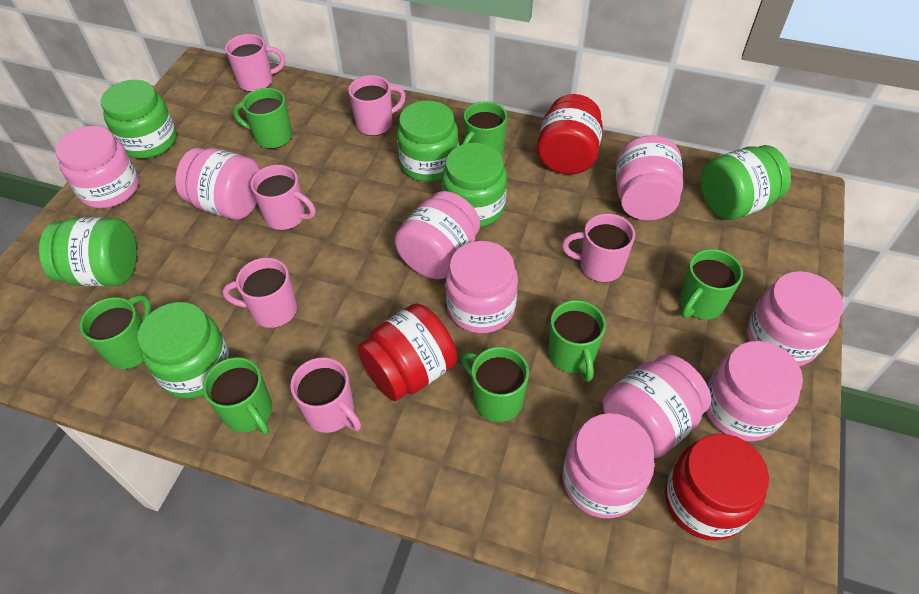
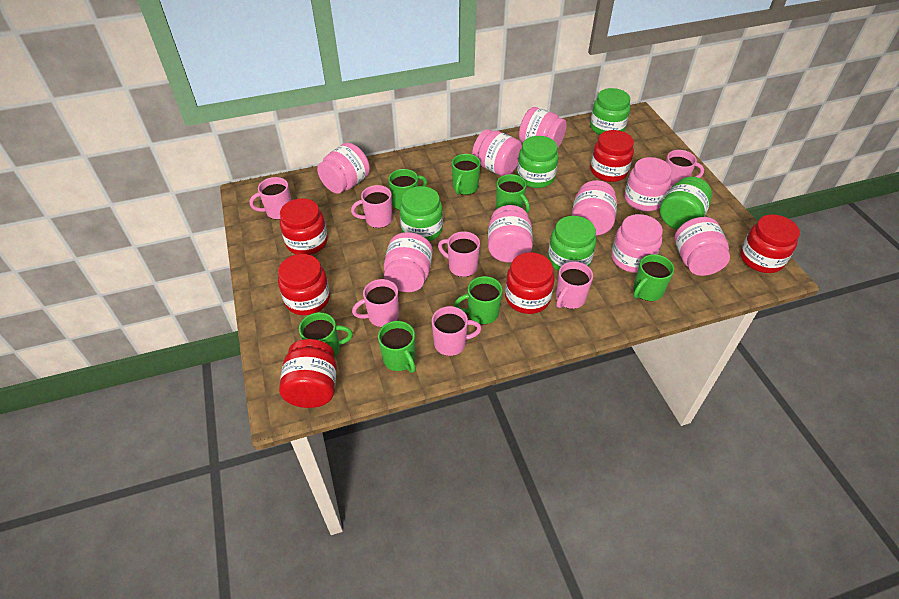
green jar: 6 -> 5
pink mug: 6 -> 7
red jar: 3 -> 6

